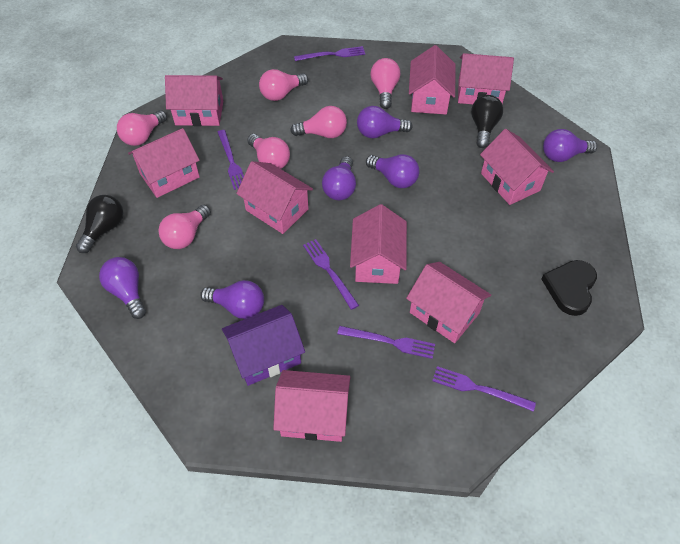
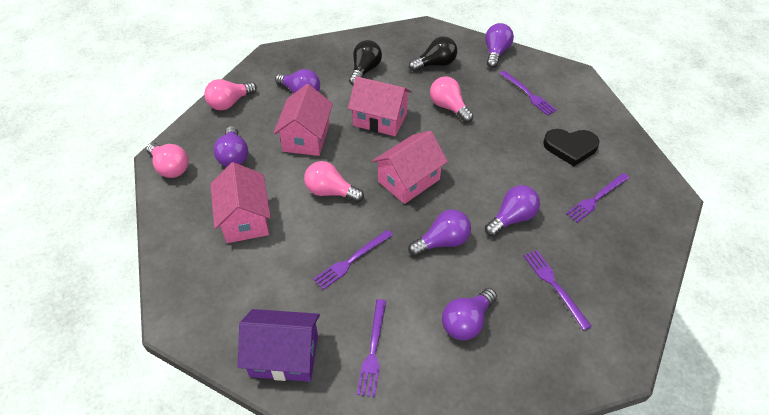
pink house: 9 -> 4
pink light bulb: 6 -> 4

